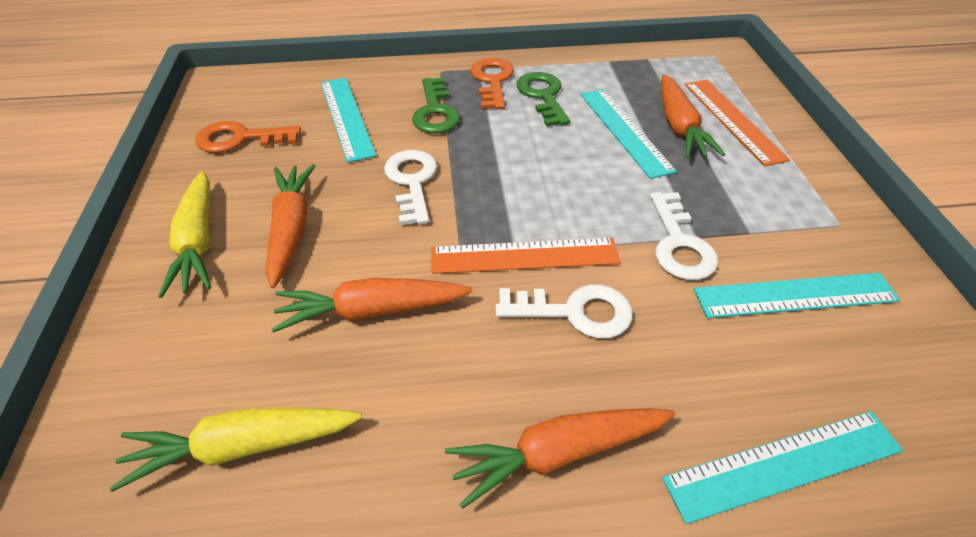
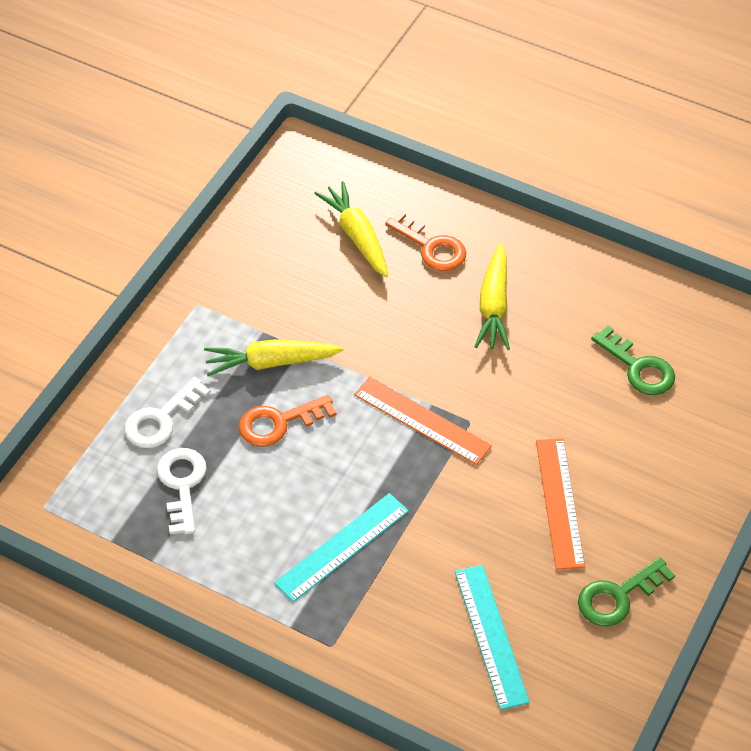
orange carrot: 4 -> 0
turquoise ruler: 4 -> 2
white key: 3 -> 2
yellow carrot: 2 -> 3

